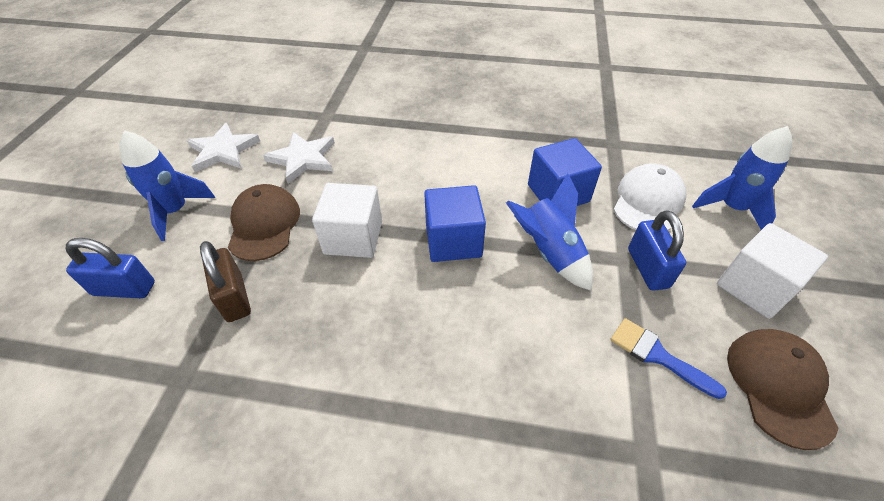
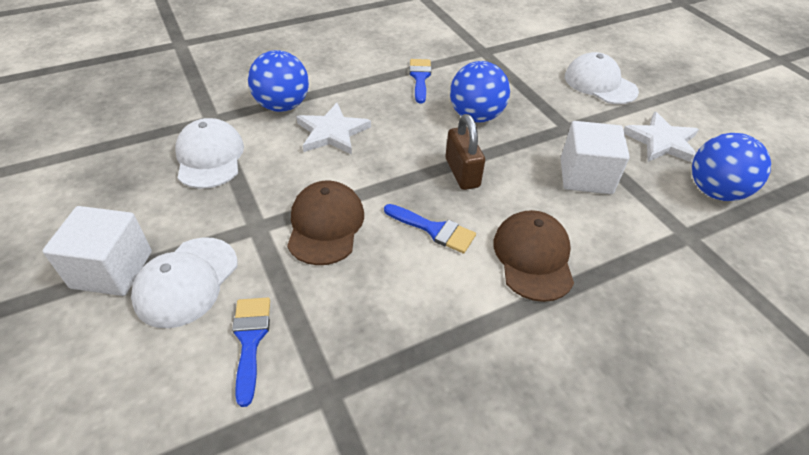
blue ball: 0 -> 3
blue brush: 1 -> 3
blue cube: 2 -> 0
blue padlock: 2 -> 0
blue rocket: 3 -> 0
white cap: 1 -> 3

